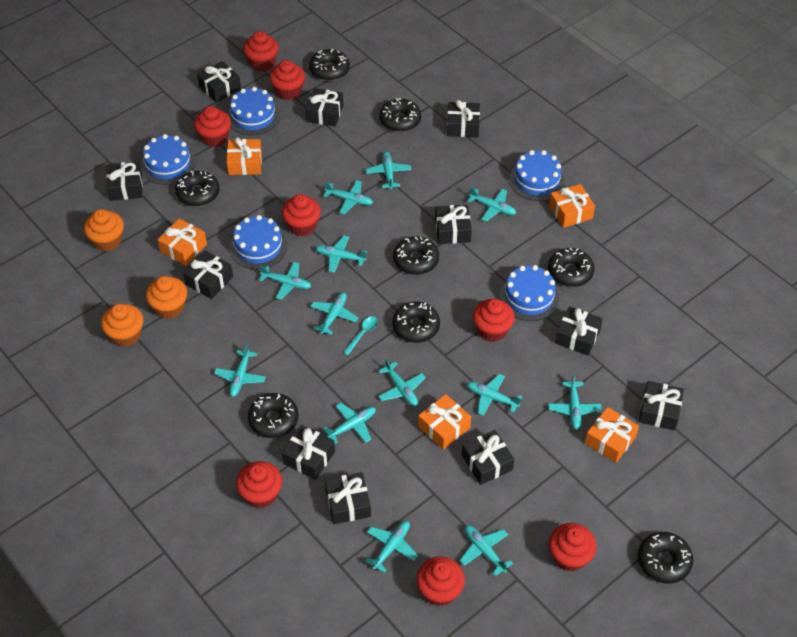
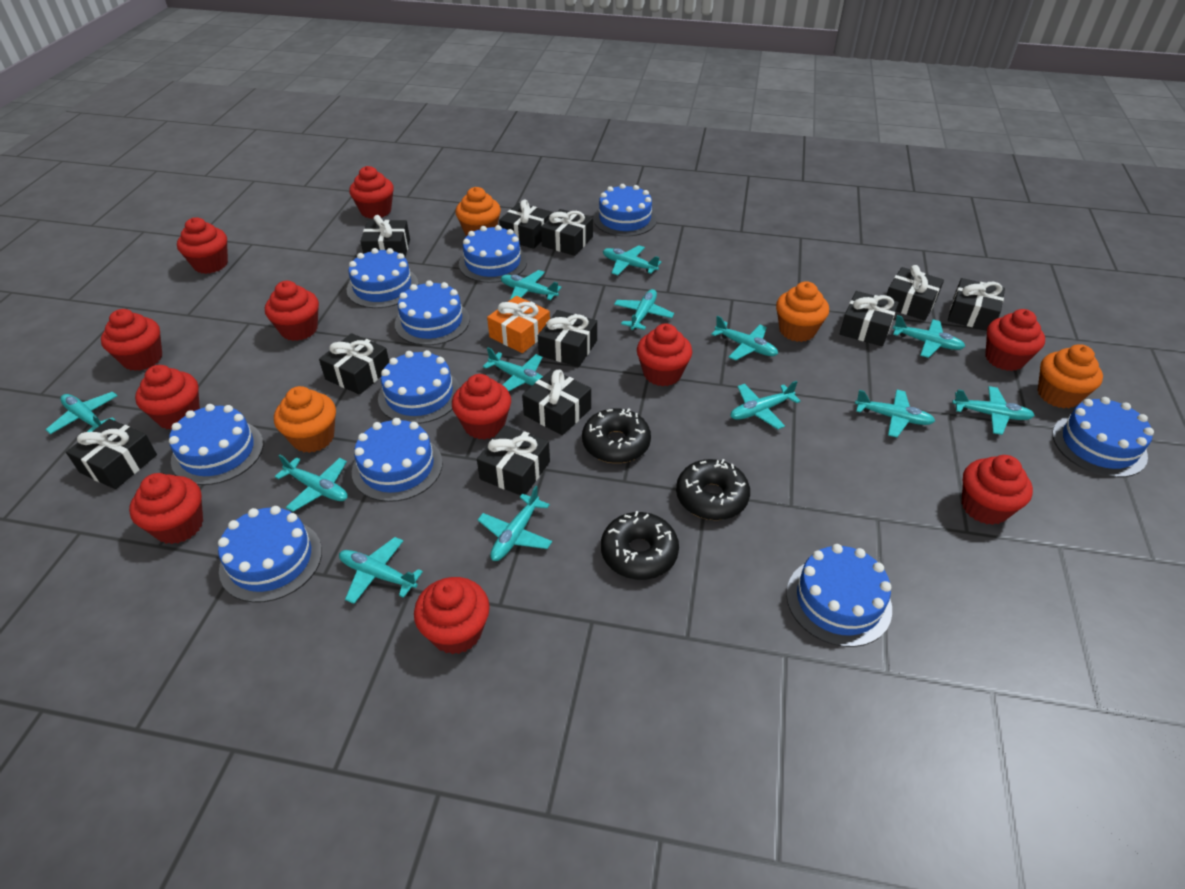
black donut: 8 -> 3
blue cake: 5 -> 10
orange cupcake: 3 -> 4
orange gift: 5 -> 1
red cupcake: 8 -> 11
turquoise spoon: 1 -> 0

